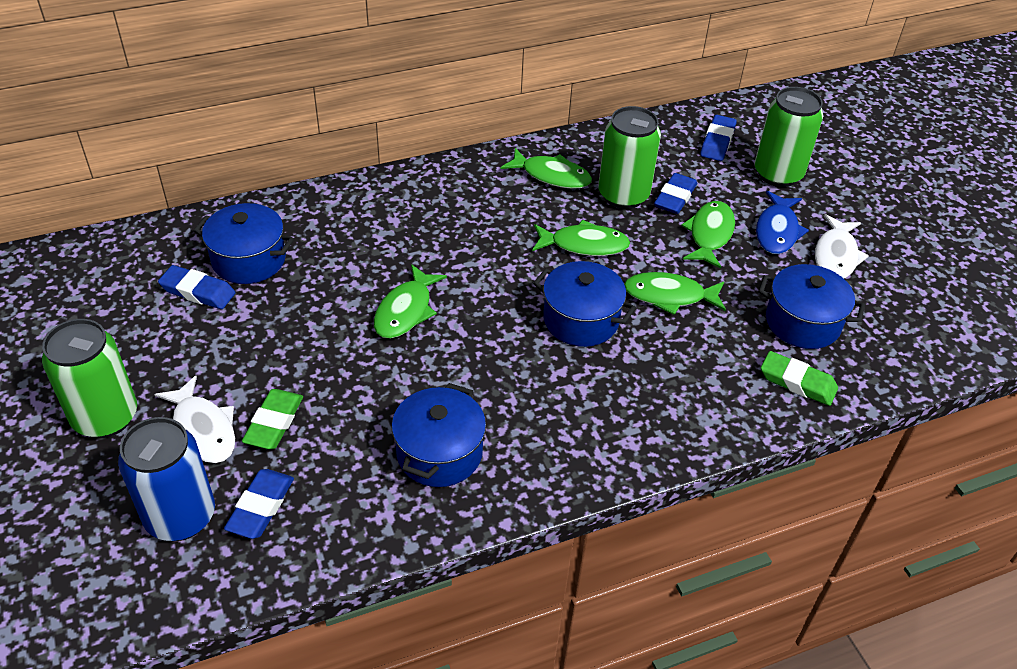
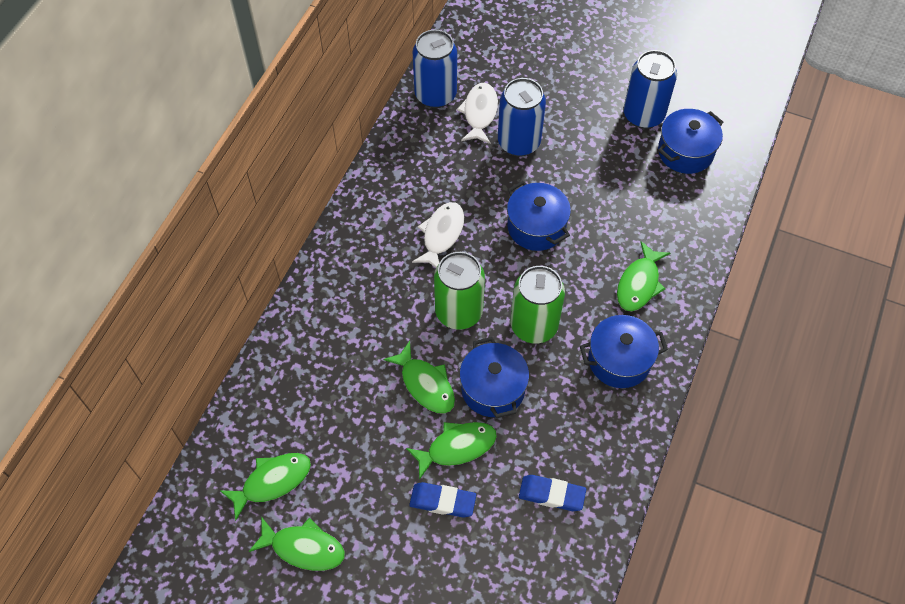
blue can: 1 -> 3
blue eraser: 4 -> 2
blue fish: 1 -> 0
green can: 3 -> 2
green eraser: 2 -> 0

